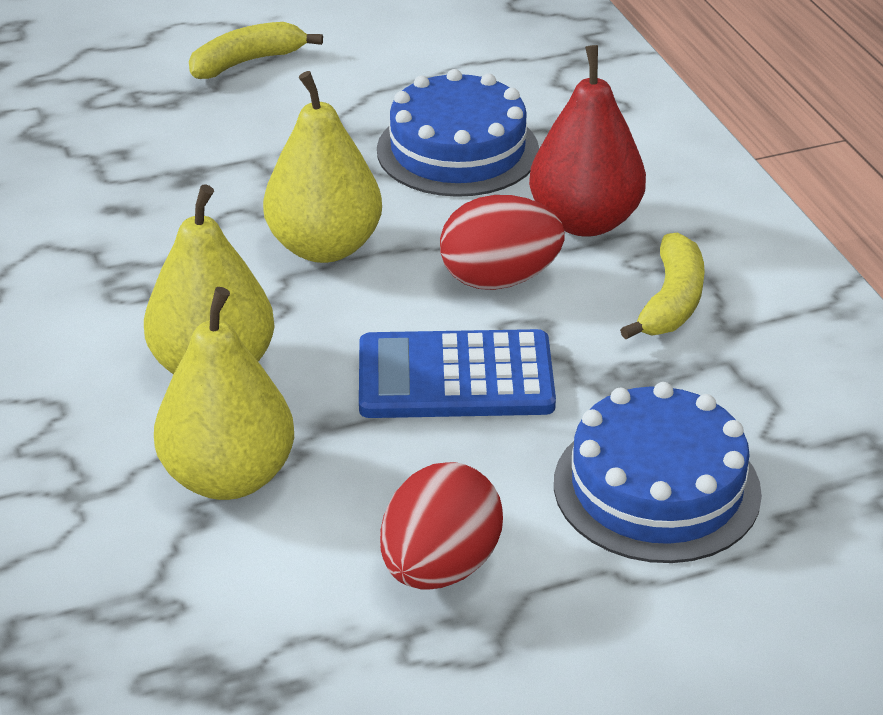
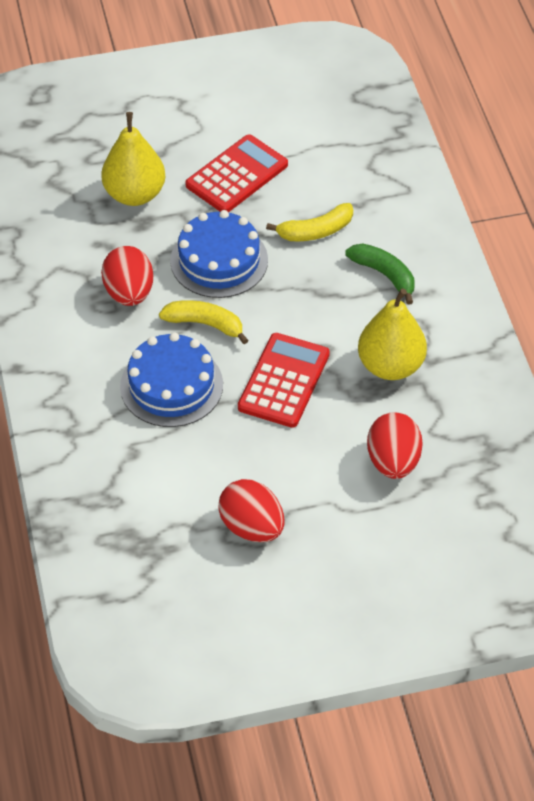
blue calculator: 1 -> 0
green banana: 0 -> 1
red calculator: 0 -> 2
red egg: 2 -> 3
red pear: 1 -> 0
yellow pear: 3 -> 2

